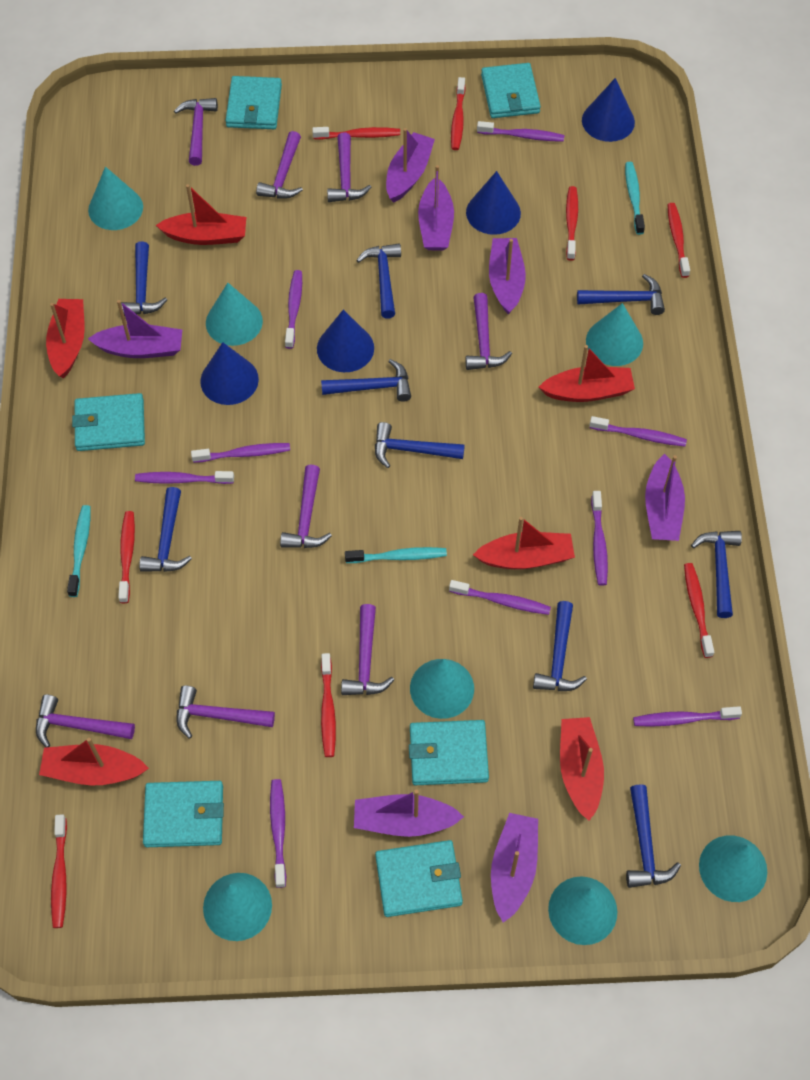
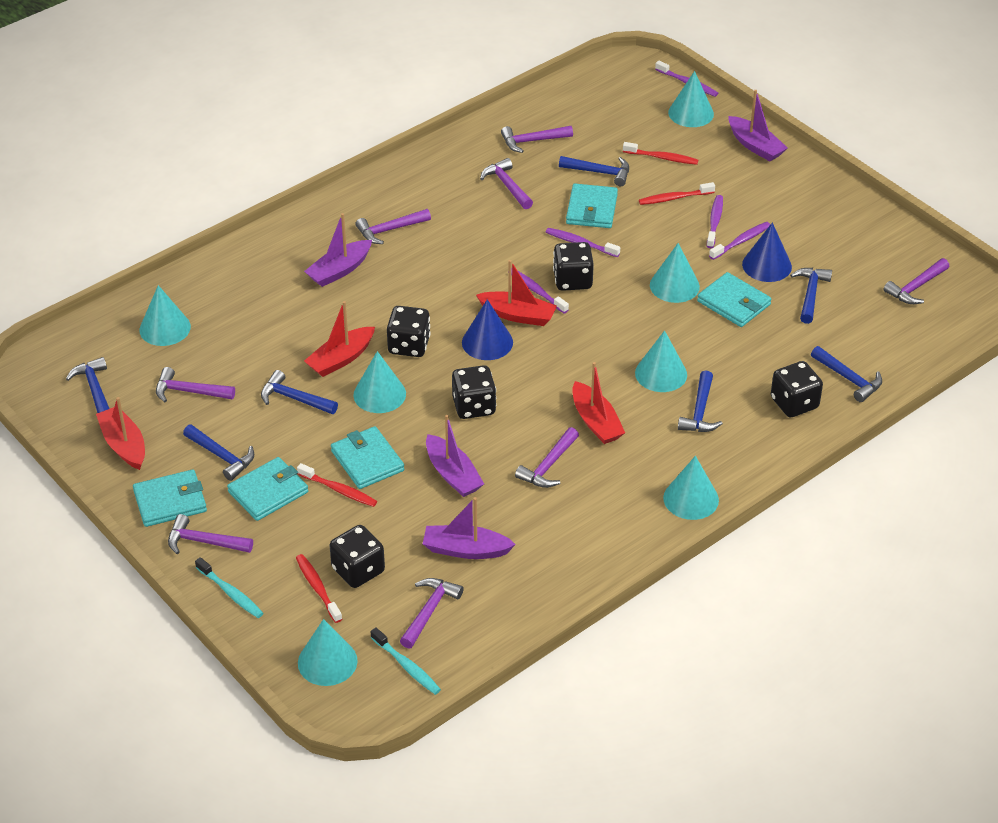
black dice: 0 -> 5
blue cone: 4 -> 2
blue hammer: 9 -> 7
purple boat: 7 -> 4
purple toothbrush: 9 -> 5
red boat: 6 -> 4
red toothbrush: 8 -> 4
turquoise toothbrush: 3 -> 2
turquoise wallet: 6 -> 5

